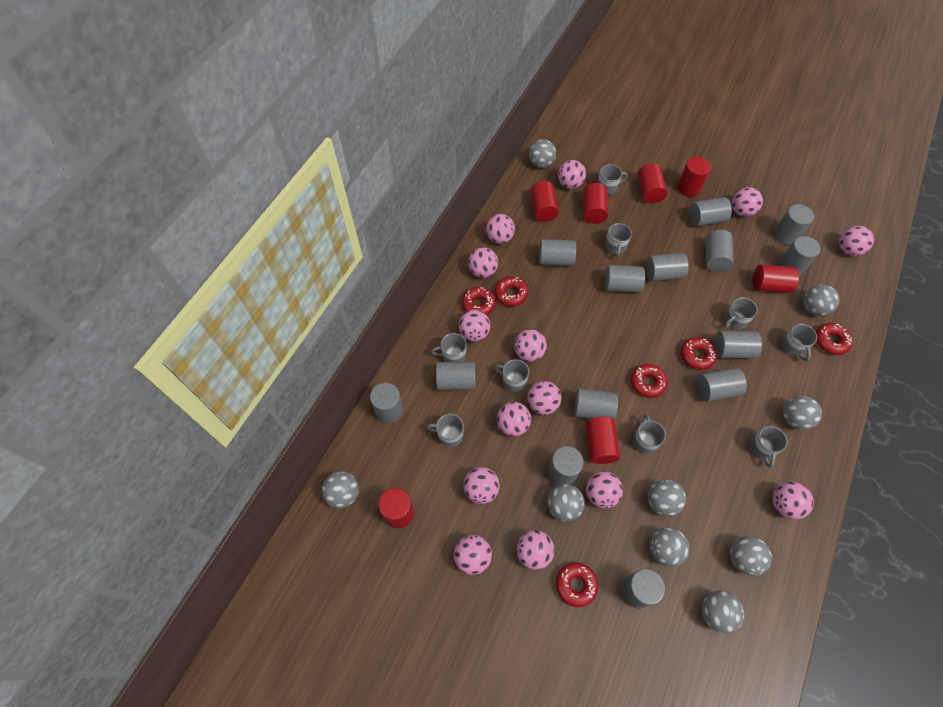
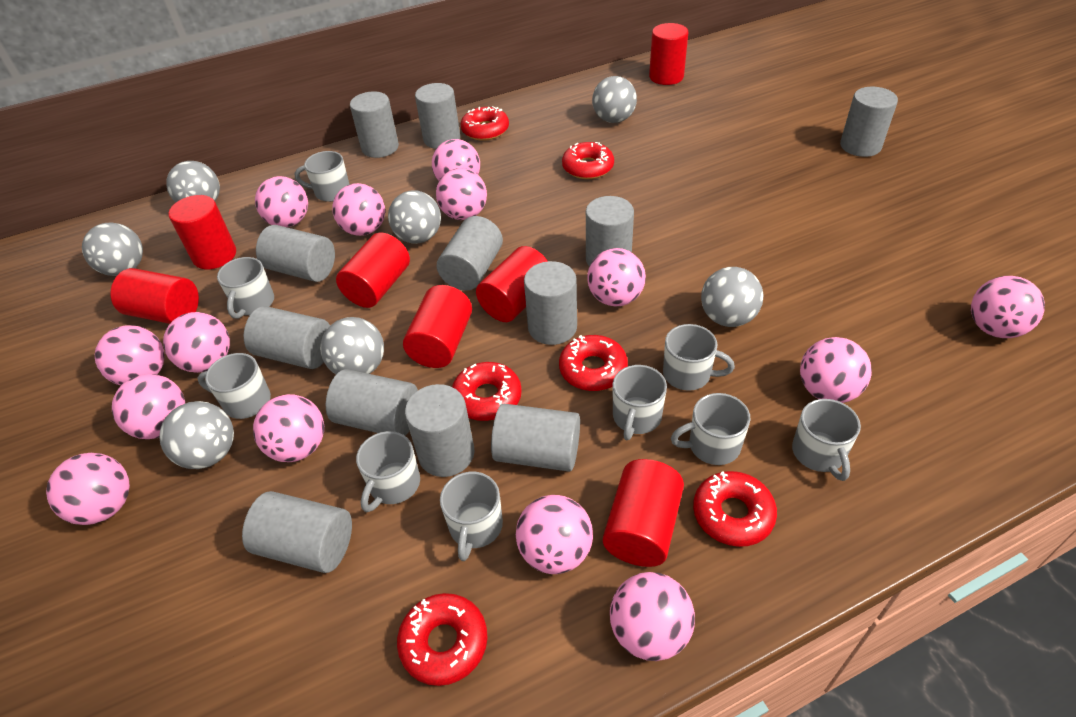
grey ball: 9 -> 7
grey cylinder: 14 -> 12

